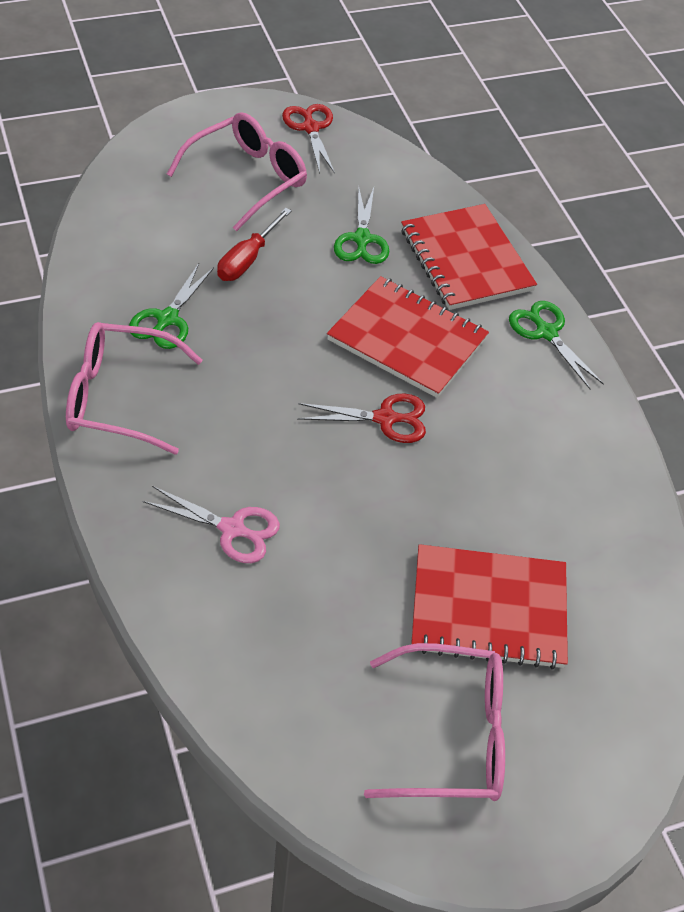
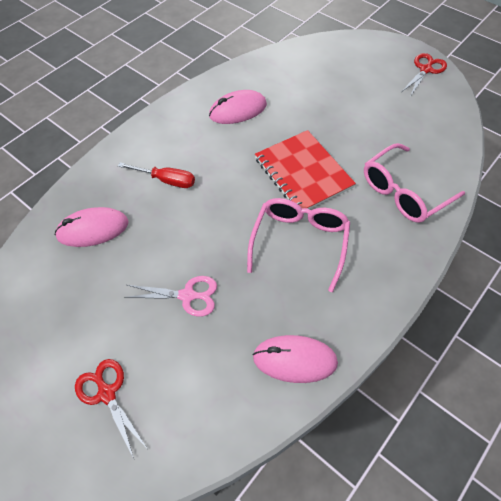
green scissors: 3 -> 0
pink glasses: 3 -> 2
pink mouse: 0 -> 3
red notebook: 3 -> 1

